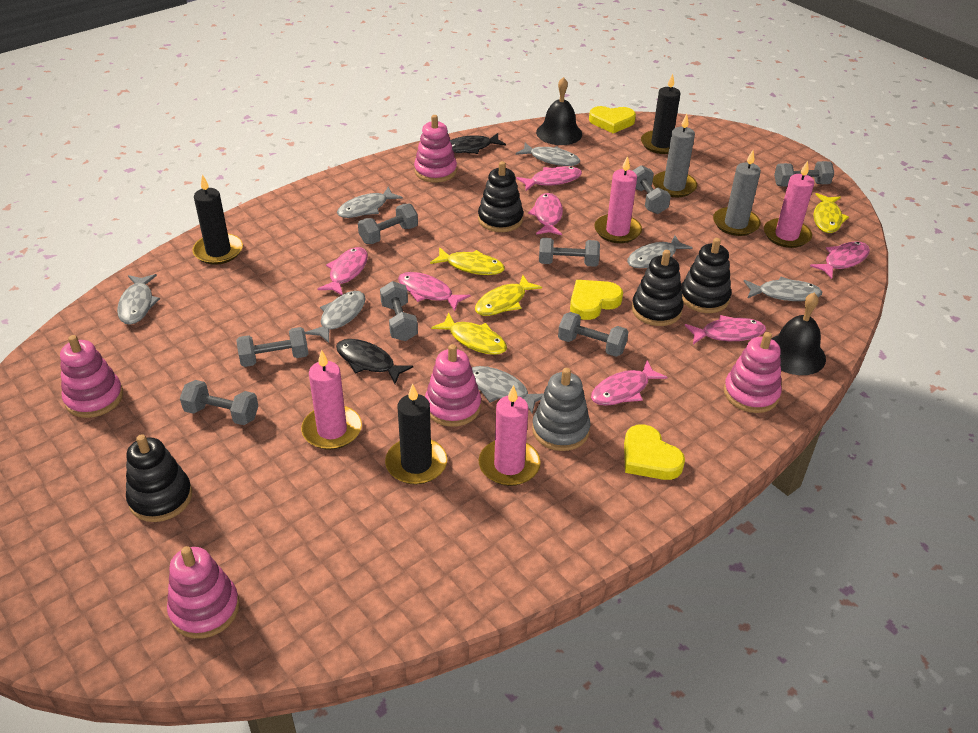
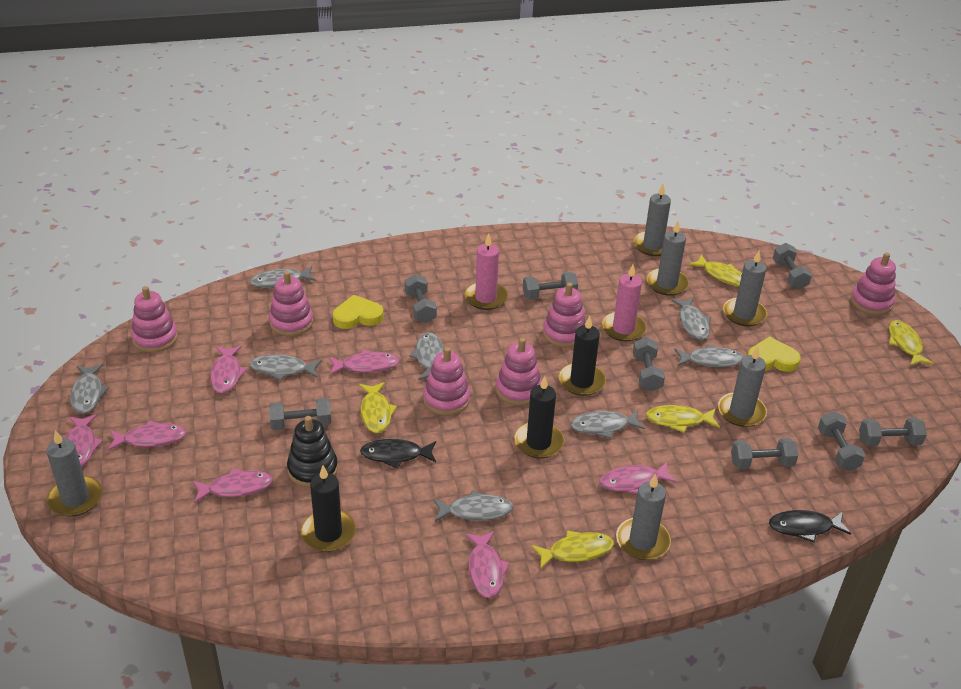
black bell: 2 -> 0
black stacking toy: 4 -> 1
grey candle: 2 -> 6
grey fish: 7 -> 8
grey stacking toy: 1 -> 0
pink candle: 4 -> 2
pink stacking toy: 5 -> 6
yellow fish: 4 -> 5
yellow heart: 3 -> 2

